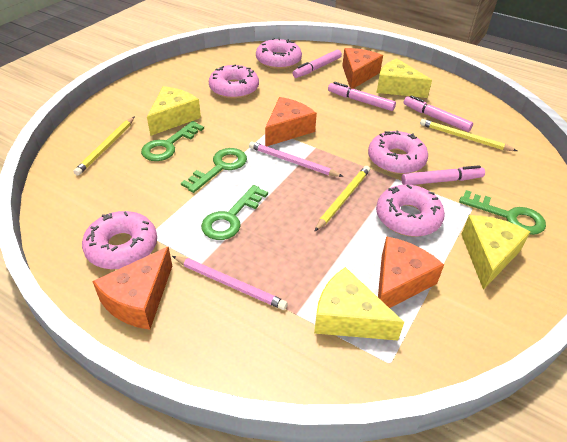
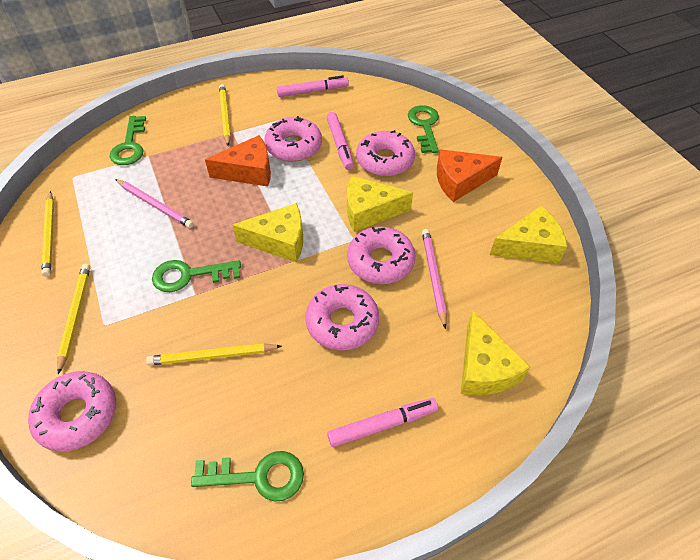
orange cheese: 4 -> 2
pink marker: 4 -> 3
yellow pencil: 3 -> 4

